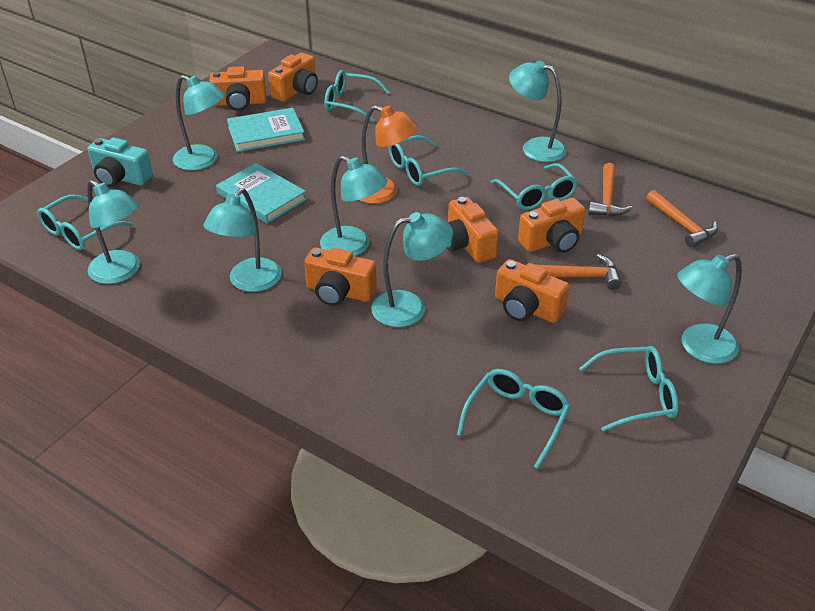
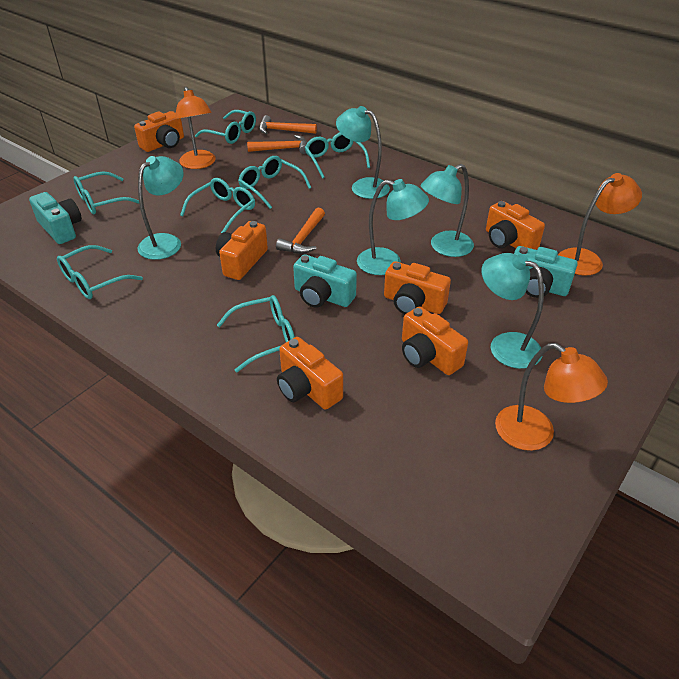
orange lamp: 1 -> 3
turquoise book: 2 -> 0
turquoise camera: 1 -> 3
turquoise glasses: 6 -> 7
turquoise lamp: 7 -> 5

